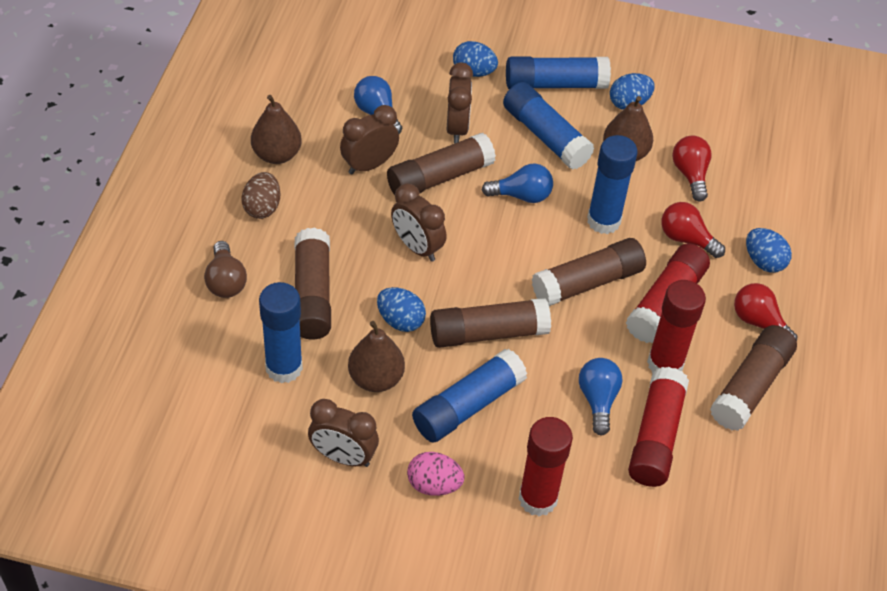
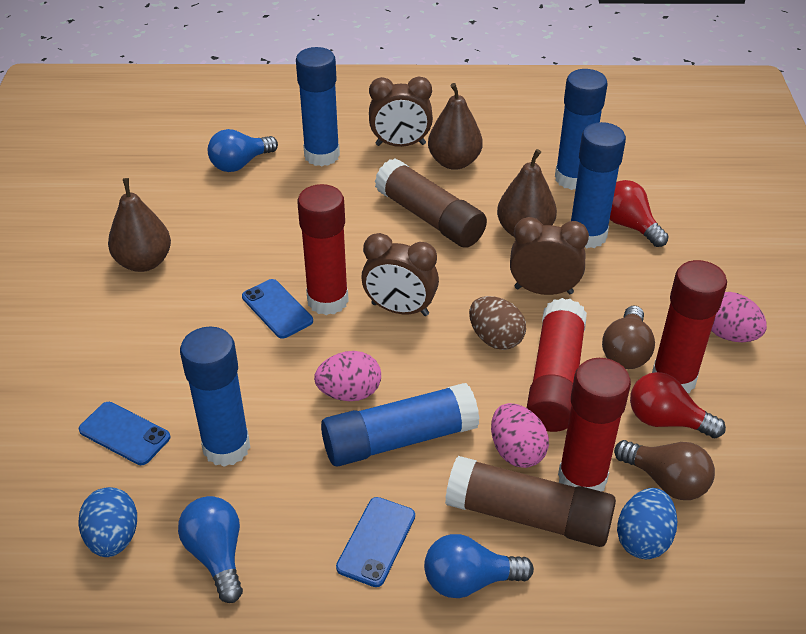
blue egg: 4 -> 2
blue phone: 0 -> 3
brown clock: 4 -> 3
brown glue stick: 5 -> 2
brown light bulb: 1 -> 2
pink egg: 1 -> 3
red light bulb: 3 -> 2

